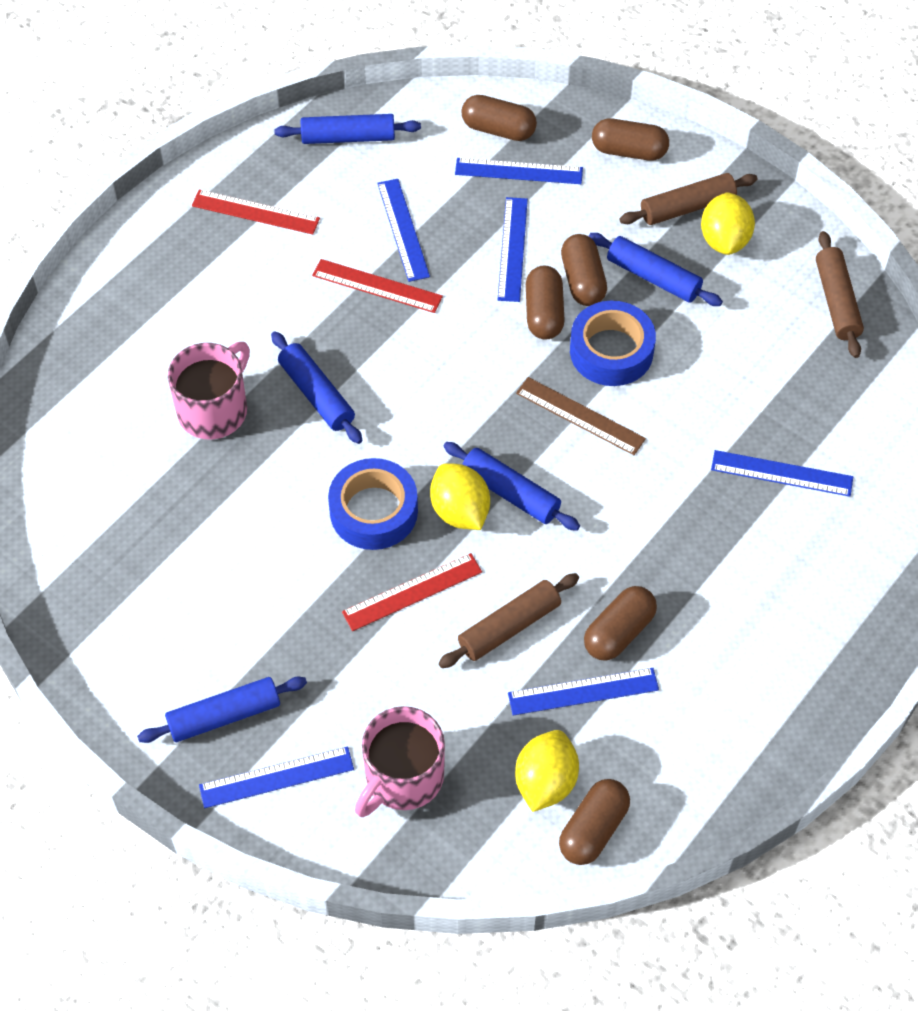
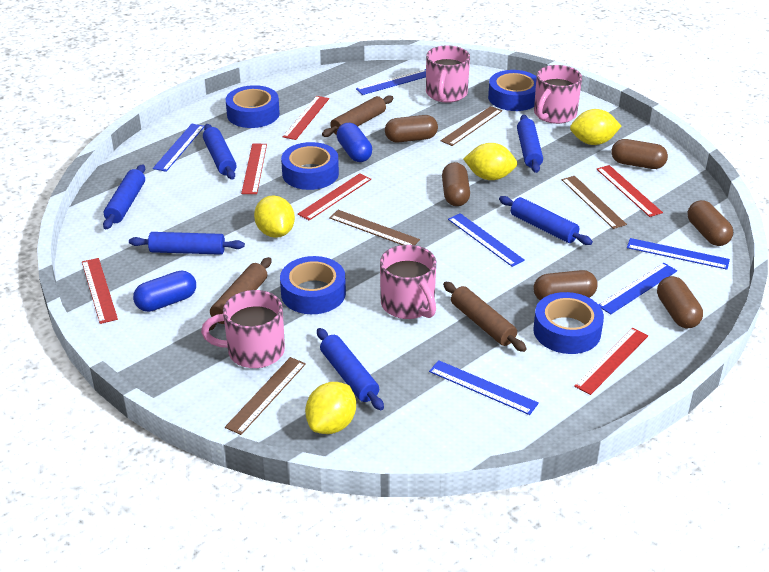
blue capsule: 0 -> 2
blue rolling pin: 5 -> 6
blue tape: 2 -> 5
brown ruler: 1 -> 4
pink mug: 2 -> 4
red ruler: 3 -> 6
yellow lemon: 3 -> 4

